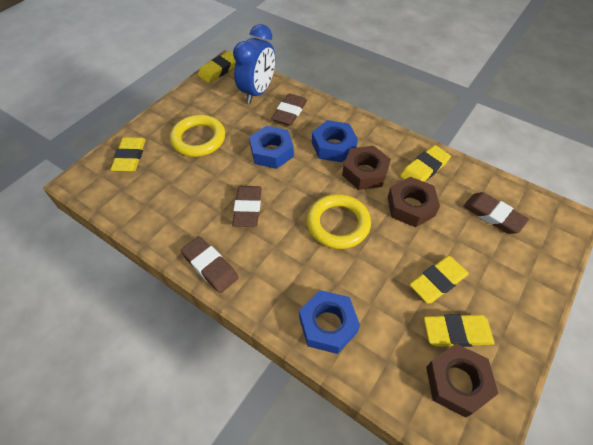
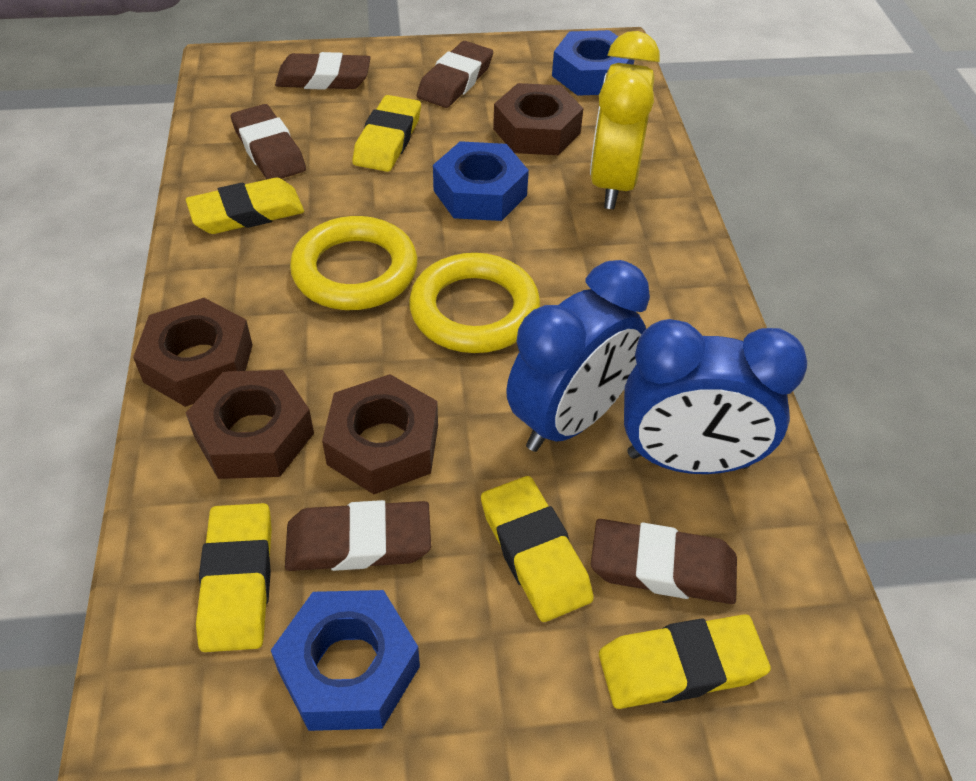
blue clock: 1 -> 2
brown eraser: 4 -> 5
brown nut: 3 -> 4
yellow clock: 0 -> 1

